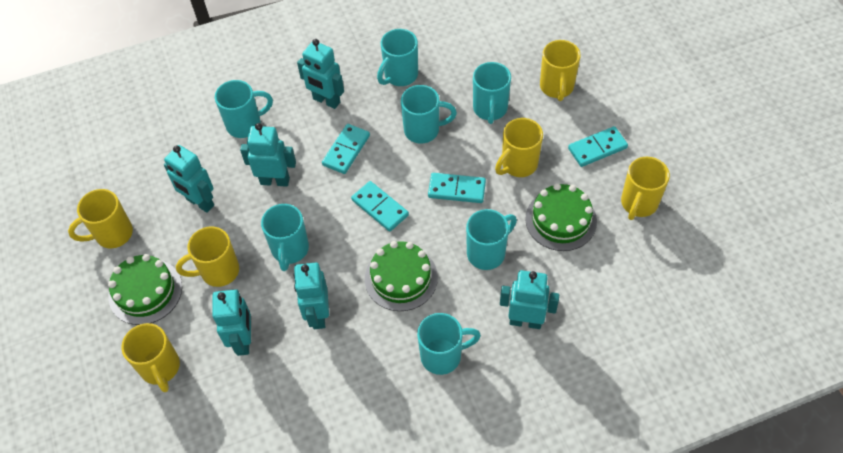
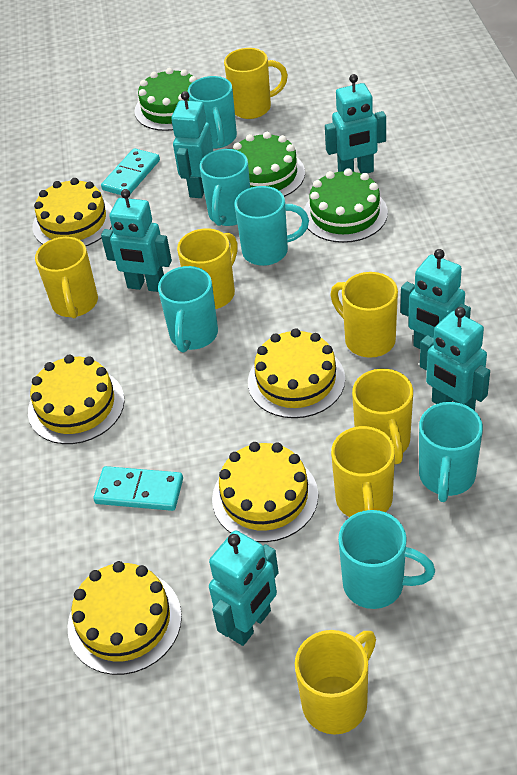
turquoise domino: 4 -> 2
turquoise mug: 7 -> 6
yellow cake: 0 -> 5
yellow mug: 6 -> 7

